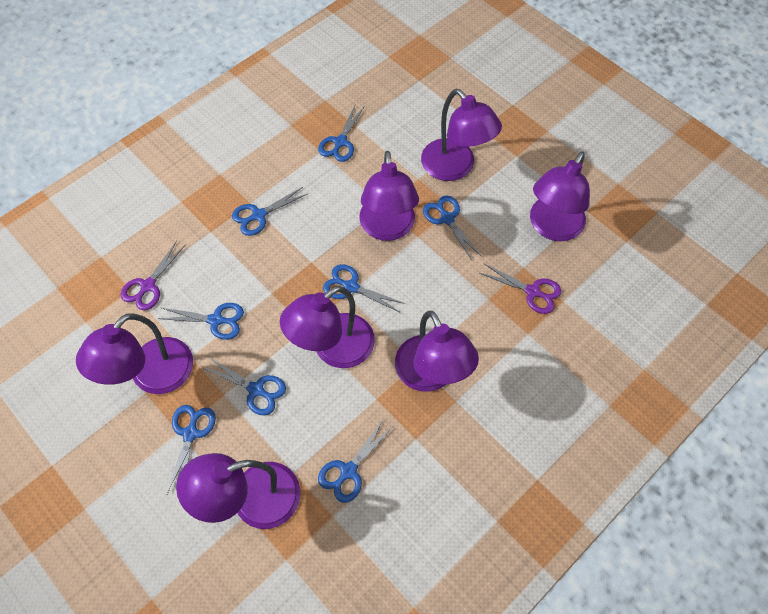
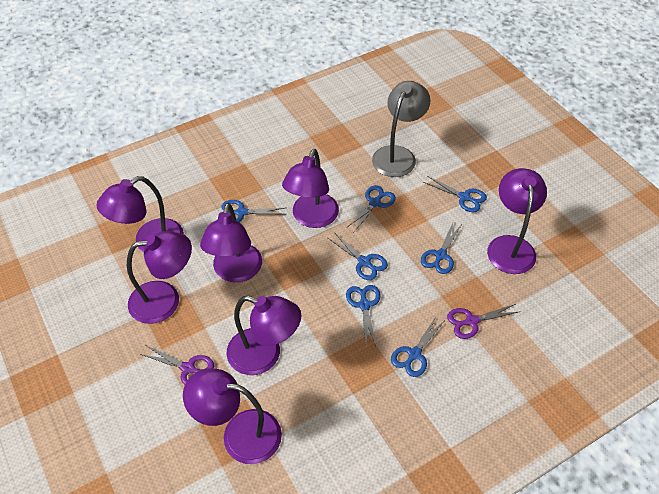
blue scissors: 8 -> 7
grey lamp: 0 -> 1

